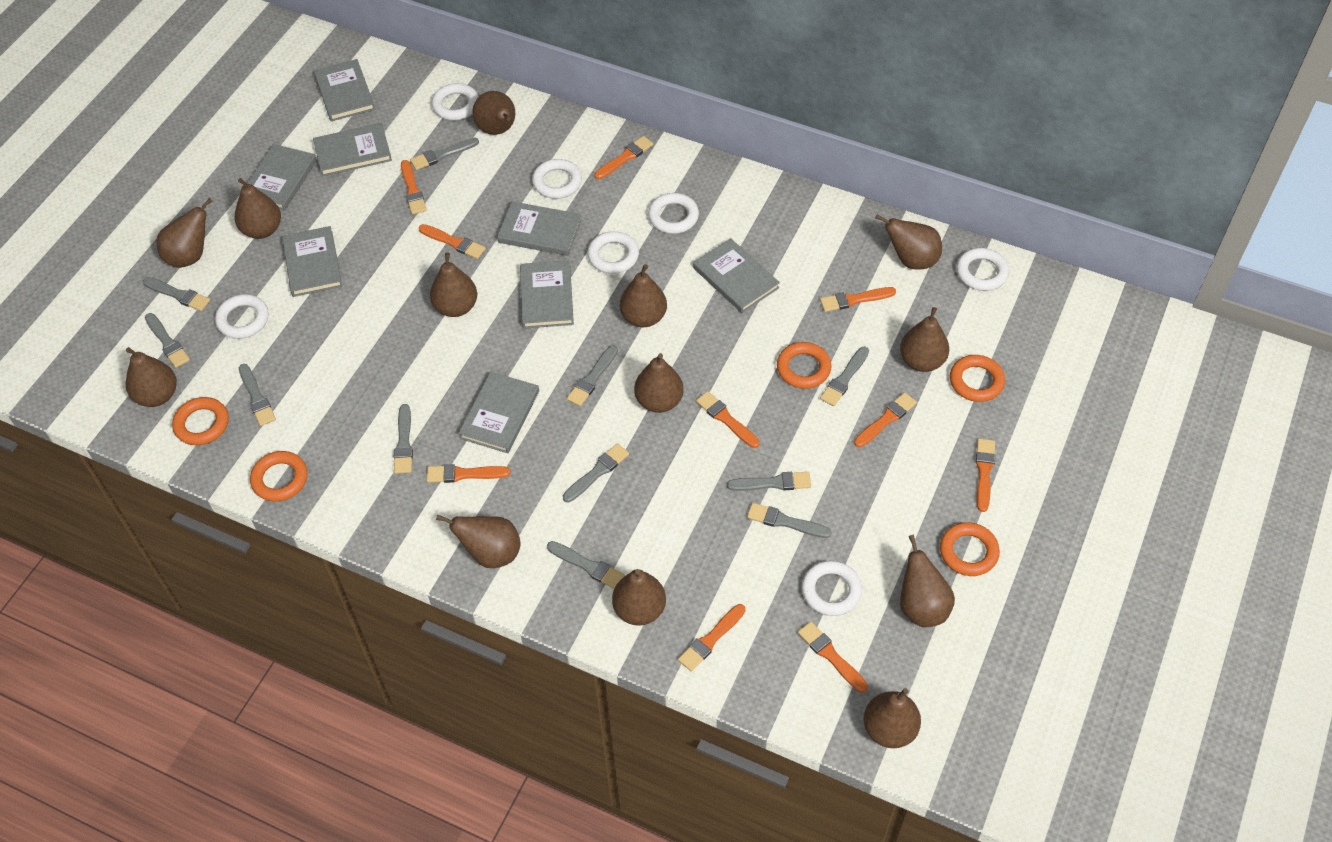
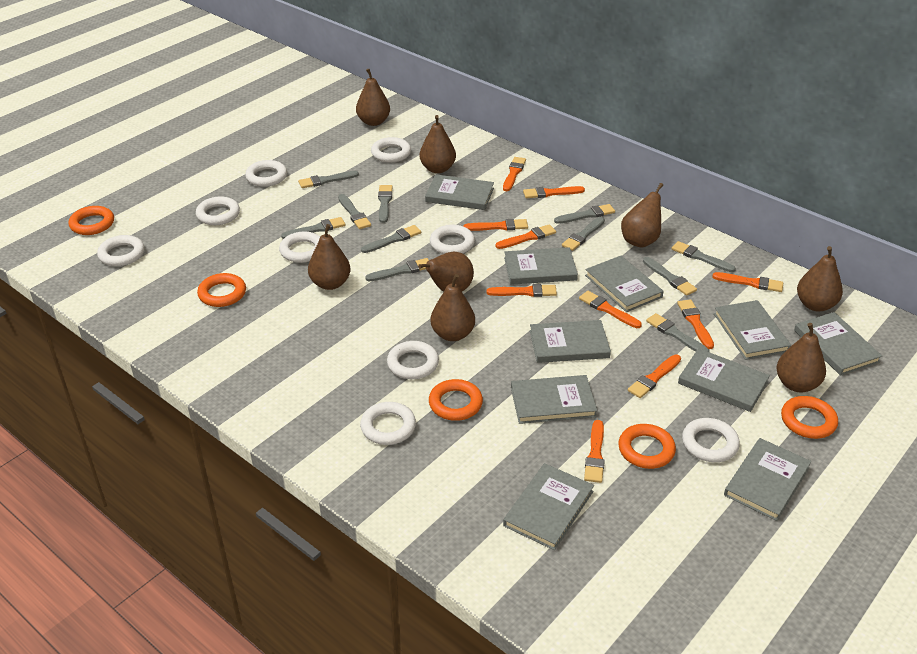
brown pear: 13 -> 8
grey book: 8 -> 10
white ring: 7 -> 9

